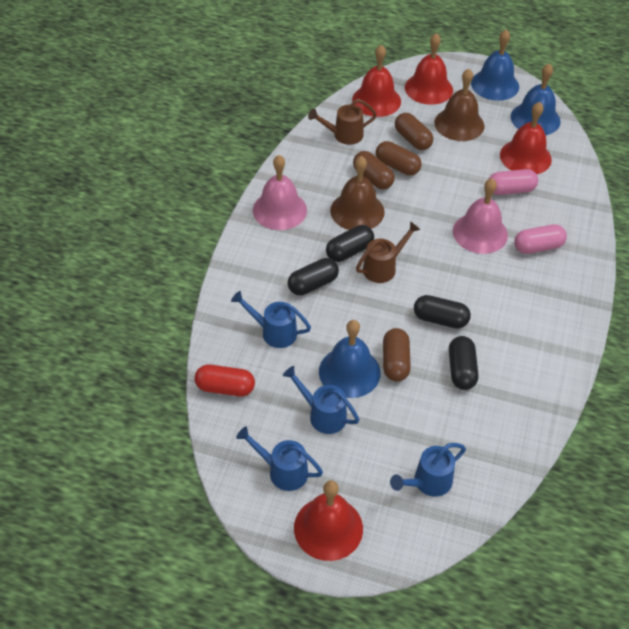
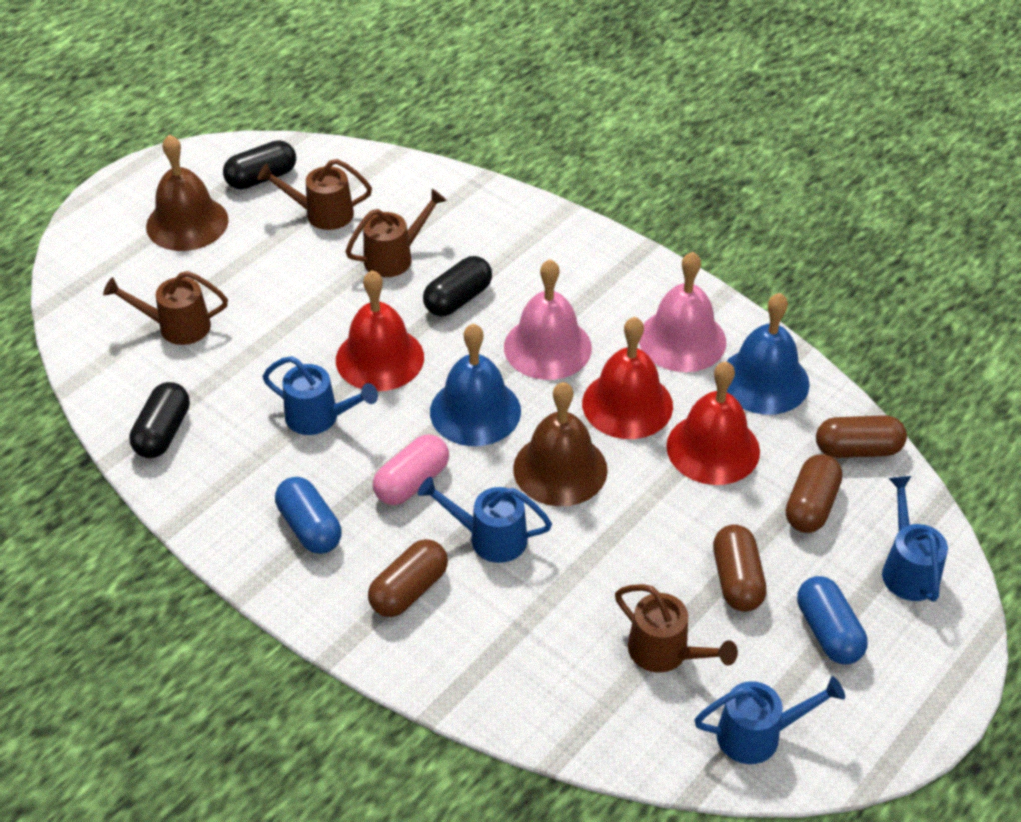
black capsule: 4 -> 3
blue bell: 3 -> 2
blue capsule: 0 -> 2
brown watering can: 2 -> 4
pink capsule: 2 -> 1
red bell: 4 -> 3
red capsule: 1 -> 0

